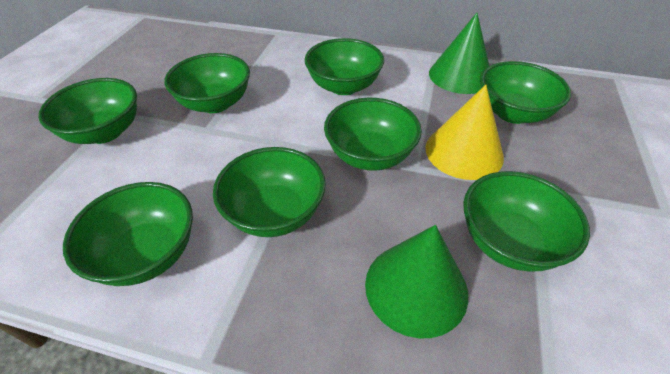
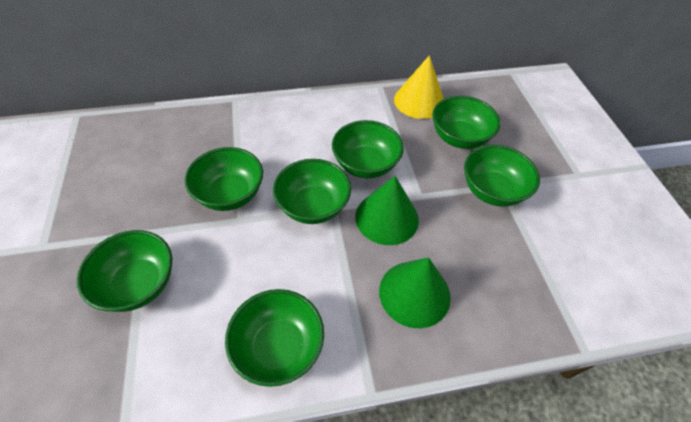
green bowl: 8 -> 7

